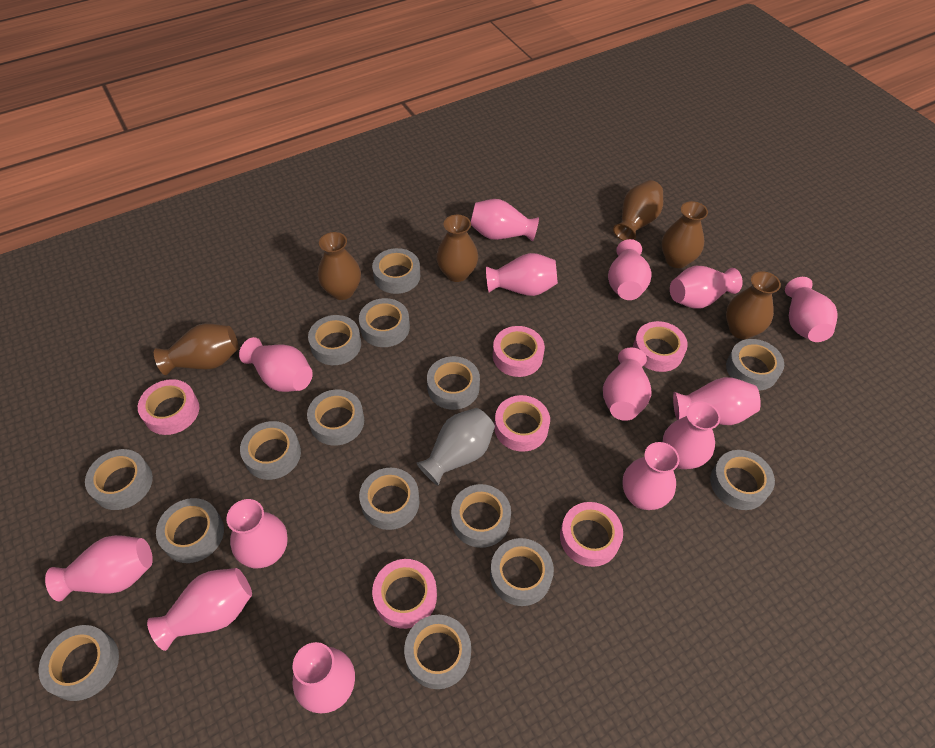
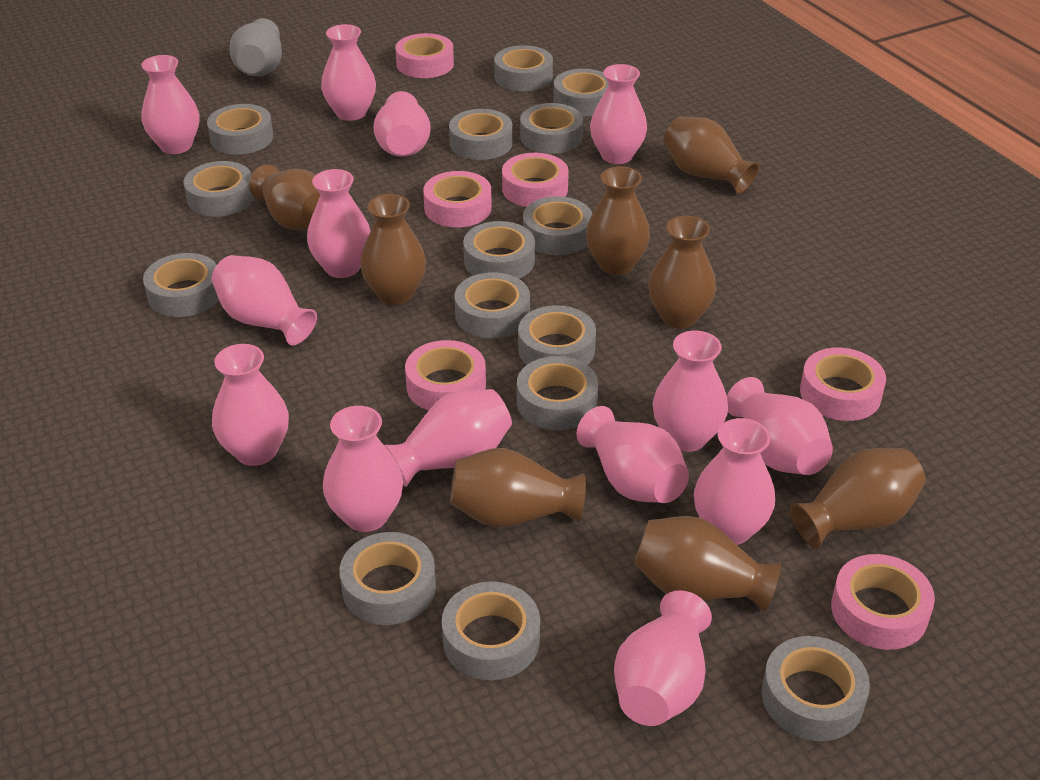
brown vase: 6 -> 8

